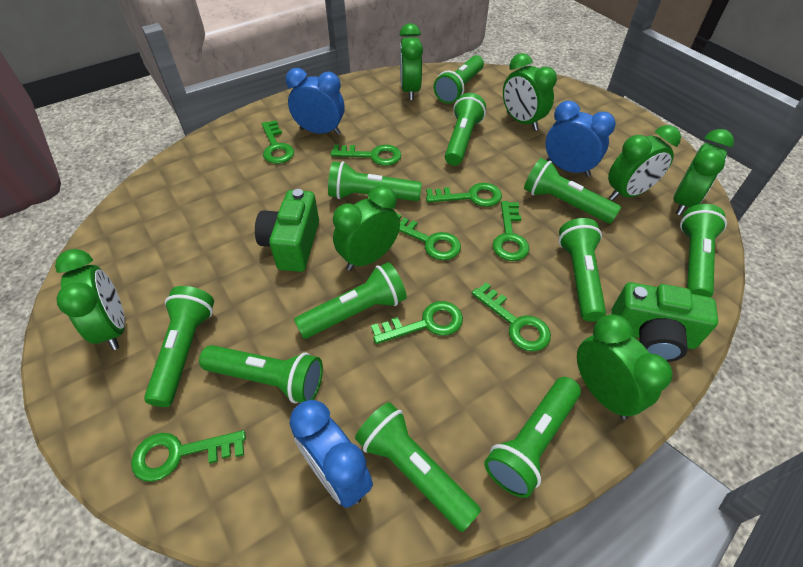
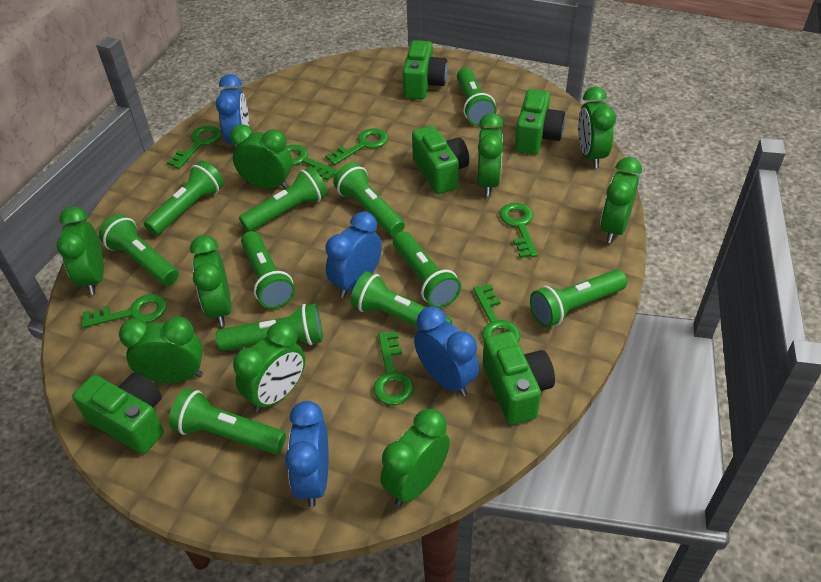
blue clock: 3 -> 4
green camera: 2 -> 5
green clock: 7 -> 9
green key: 8 -> 7

